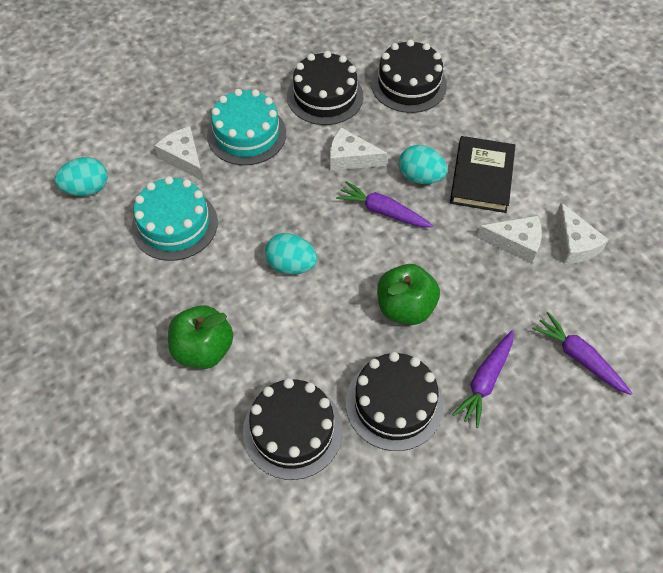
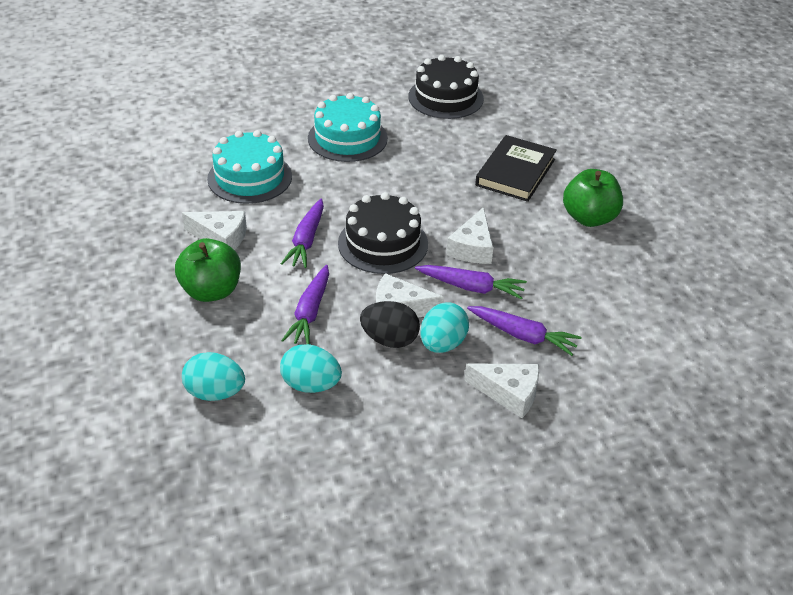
black cake: 4 -> 2
black egg: 0 -> 1
purple carrot: 3 -> 4

